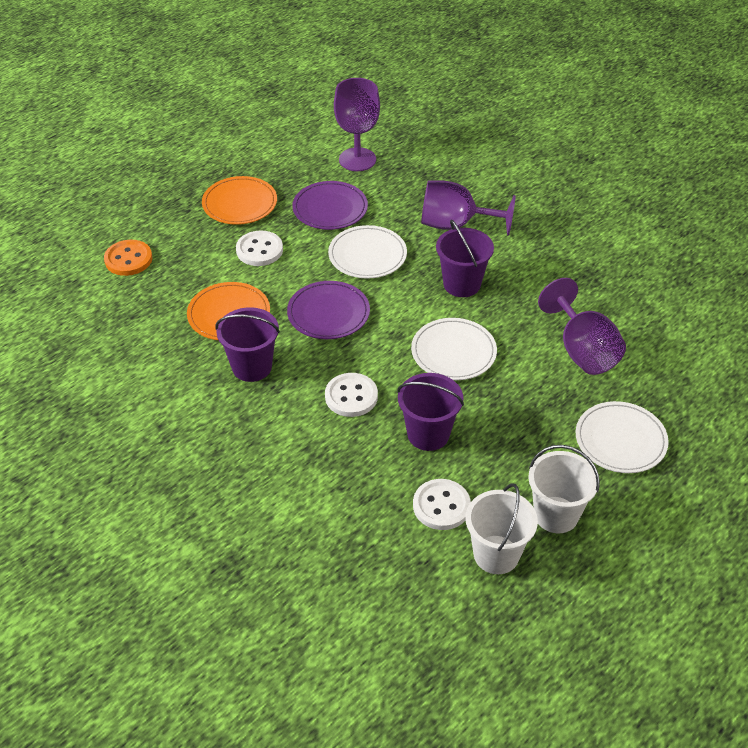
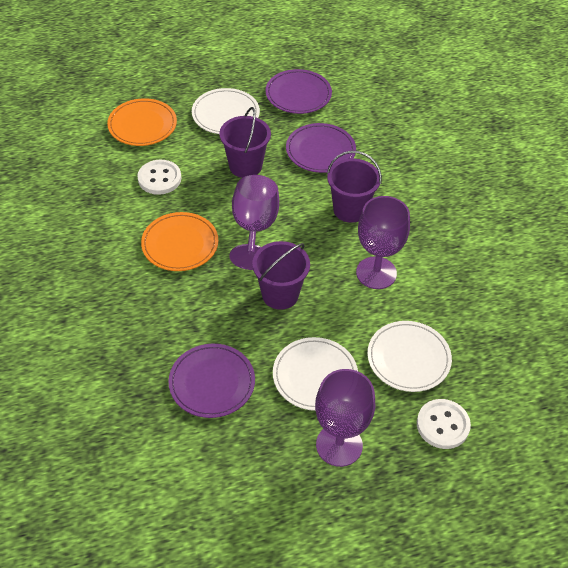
orange button: 1 -> 0
purple plate: 2 -> 3
white bucket: 2 -> 0
white button: 3 -> 2

